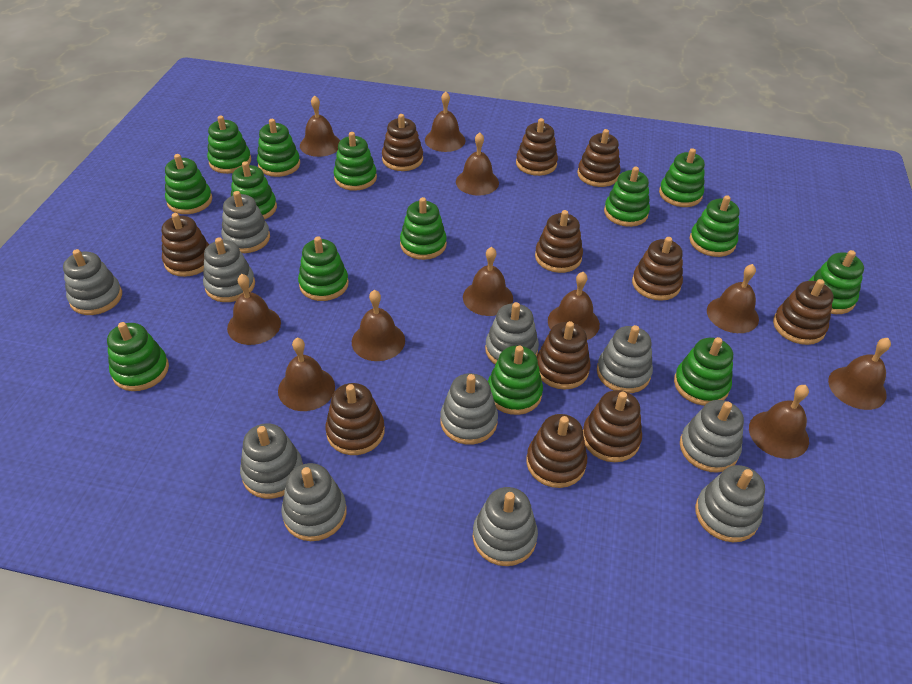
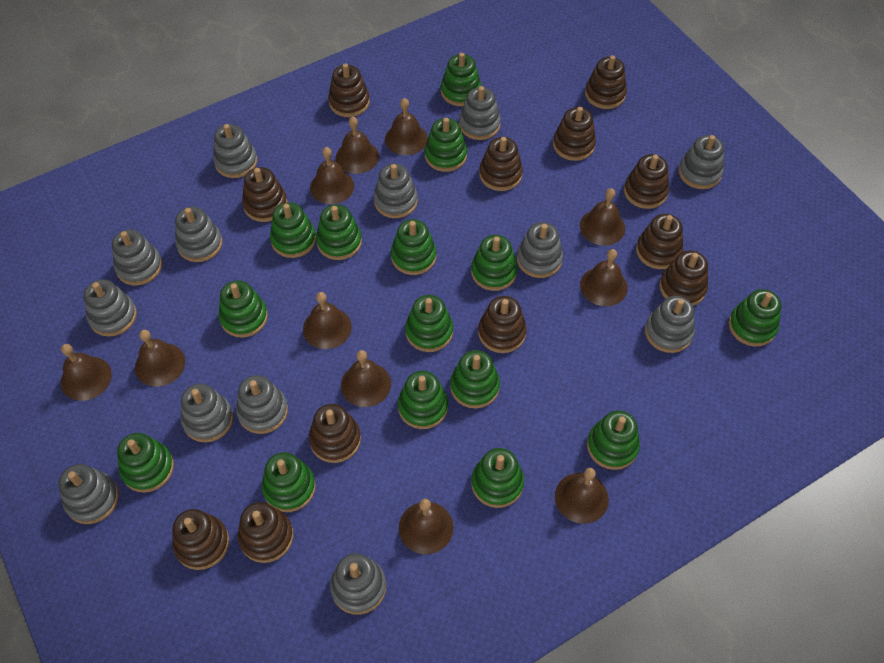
brown stacking toy: 11 -> 12
green stacking toy: 14 -> 15
grey stacking toy: 11 -> 13

